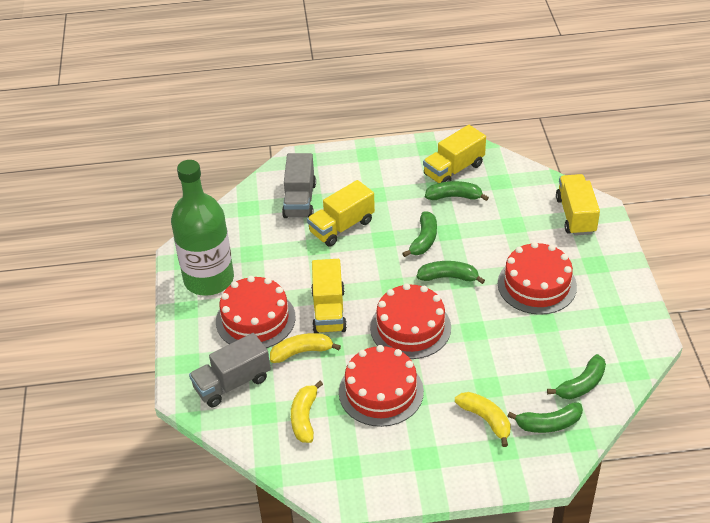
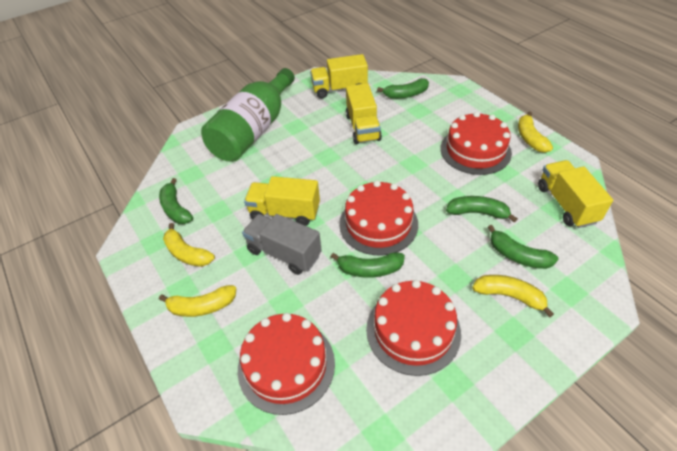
grey truck: 2 -> 1
yellow banana: 3 -> 4

